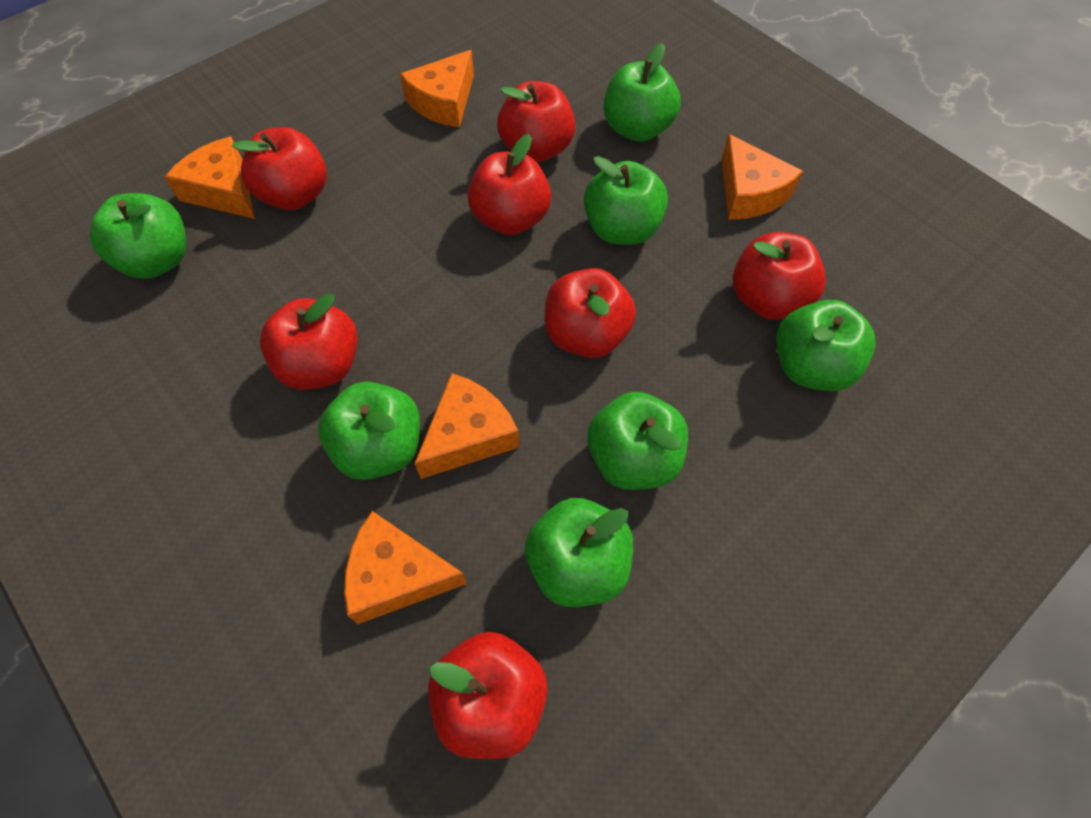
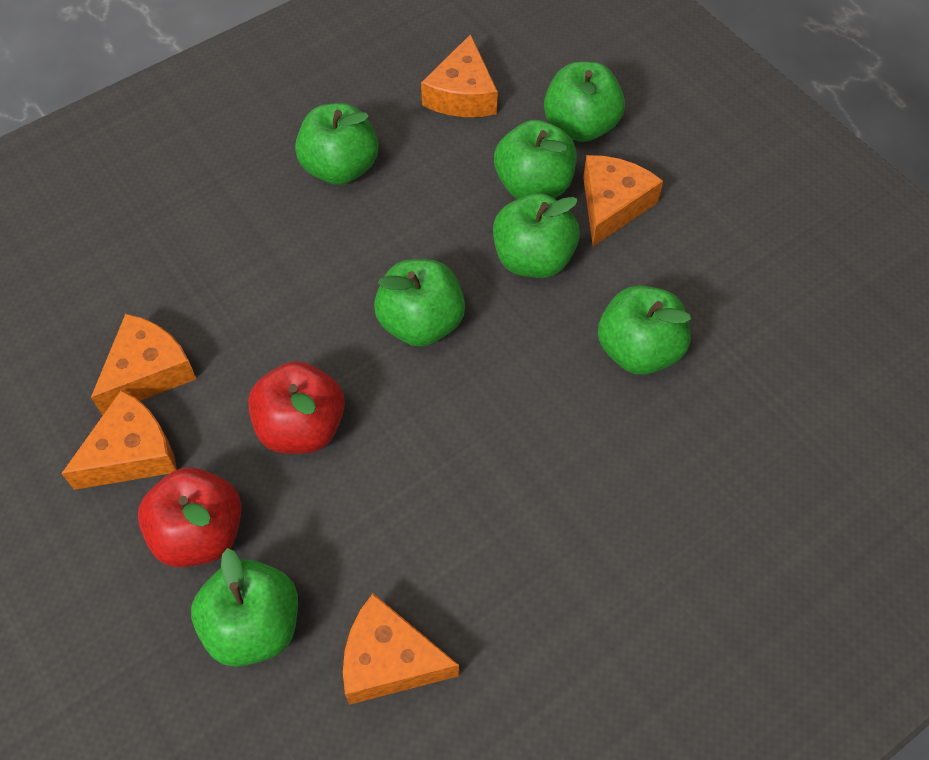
red apple: 7 -> 2

